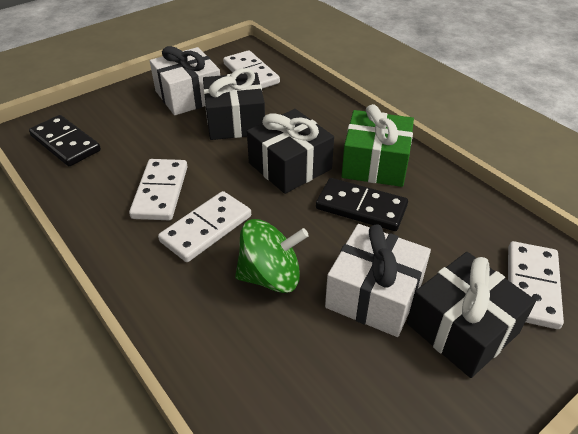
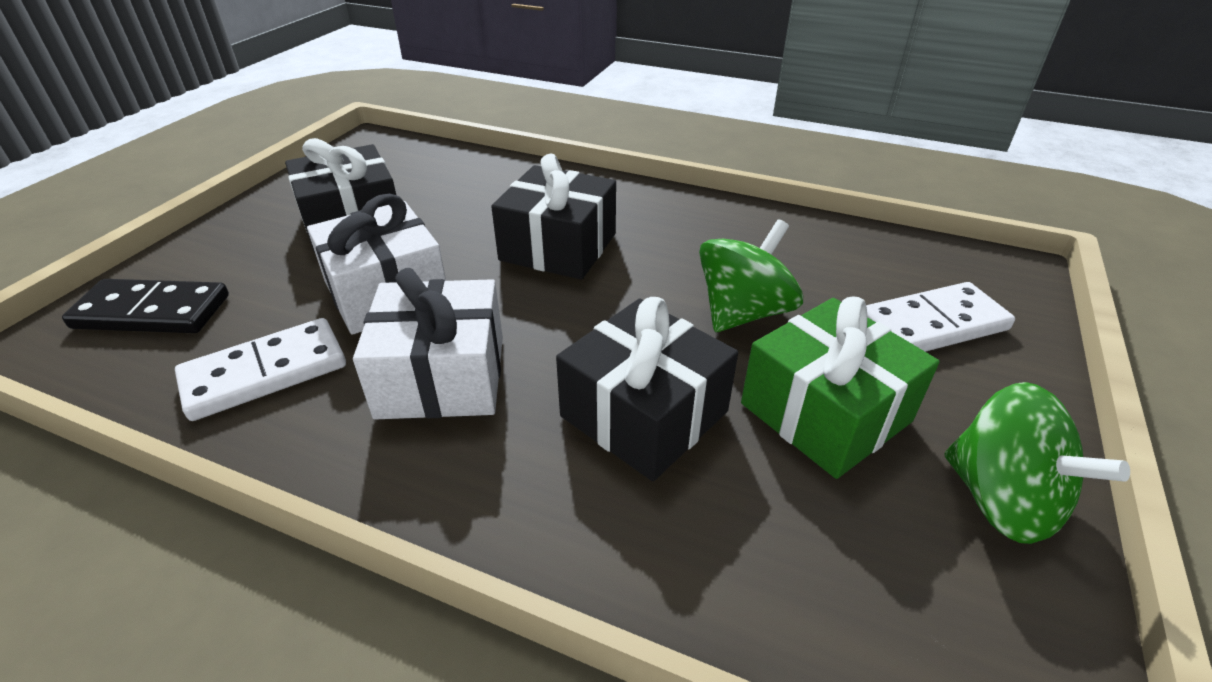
black domino: 2 -> 1
green spinning top: 1 -> 2
white domino: 4 -> 2

